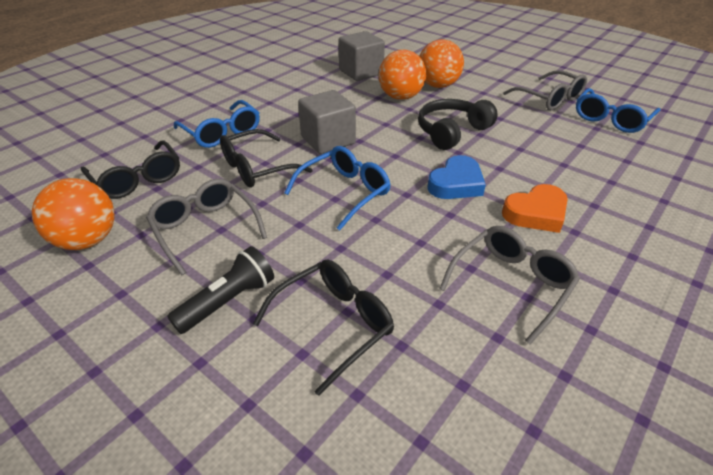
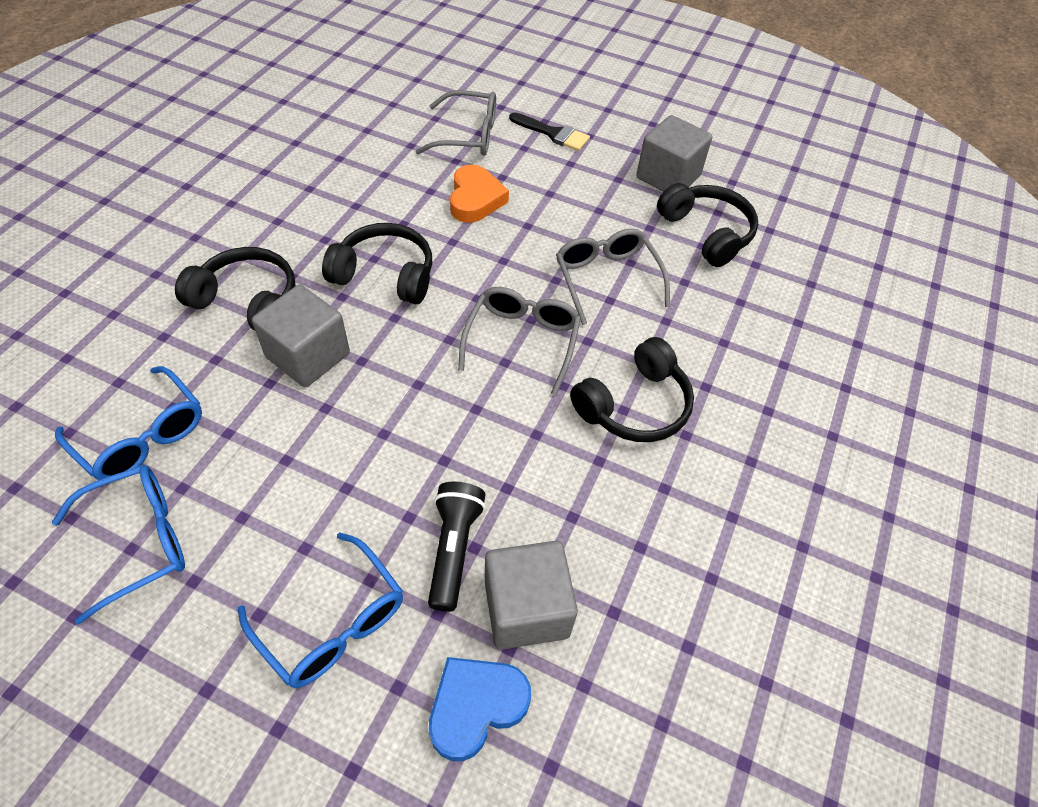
black brush: 0 -> 1
black glasses: 3 -> 0
black headphones: 1 -> 4
grey cube: 2 -> 3
orange ball: 3 -> 0

